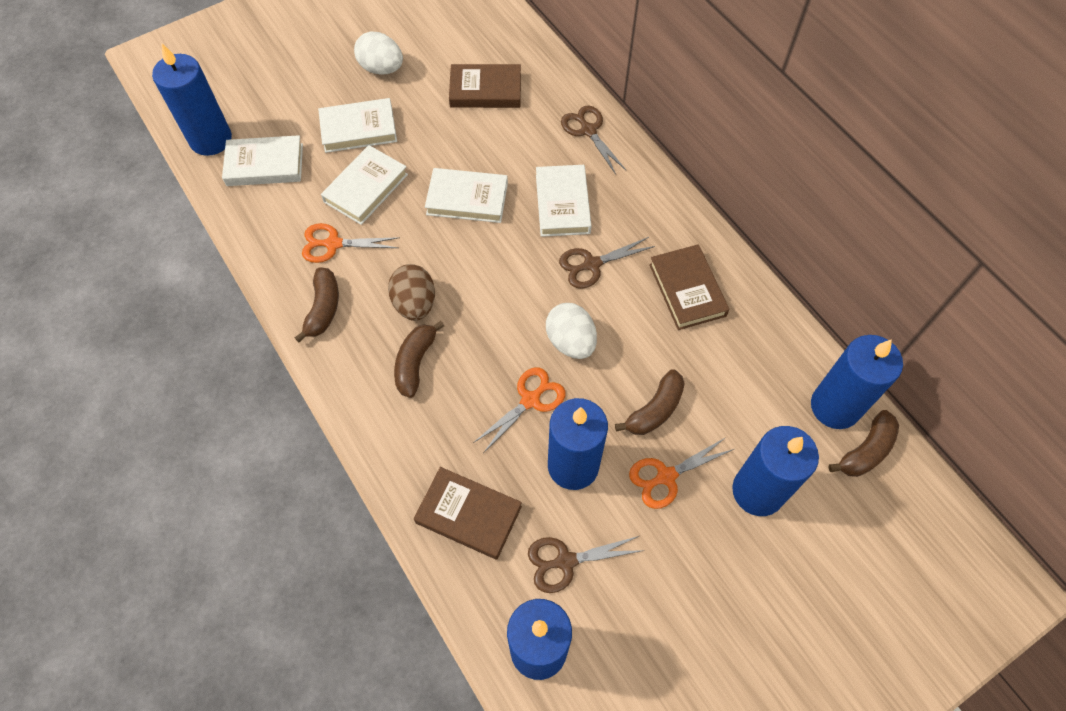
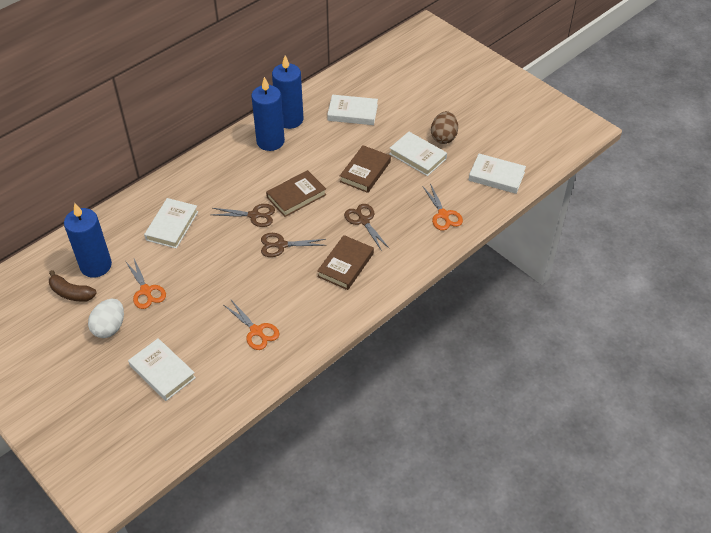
blue candle: 5 -> 3
brown banana: 4 -> 1
white egg: 2 -> 1

